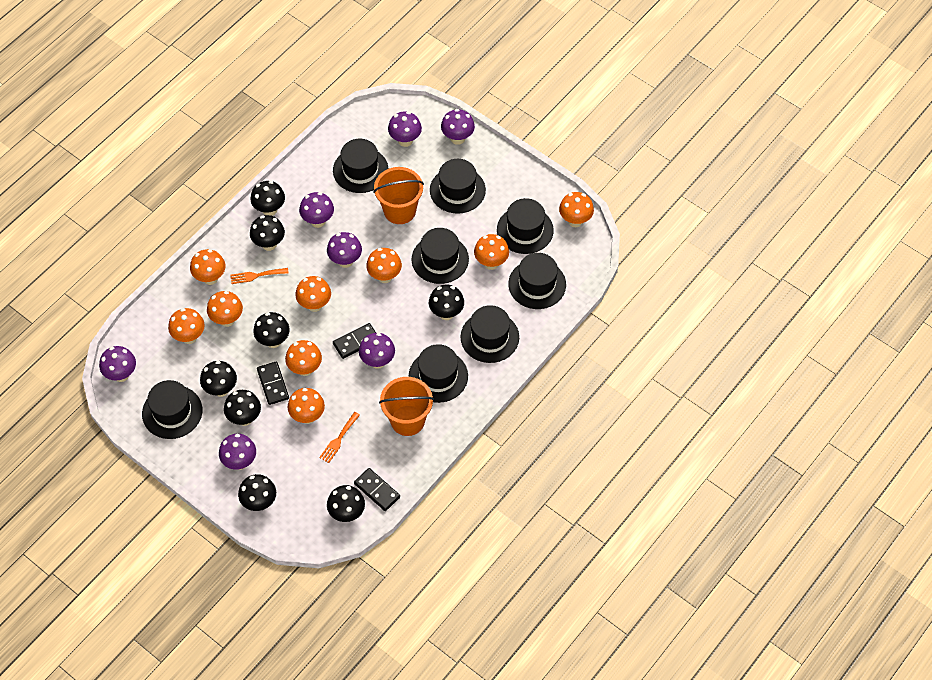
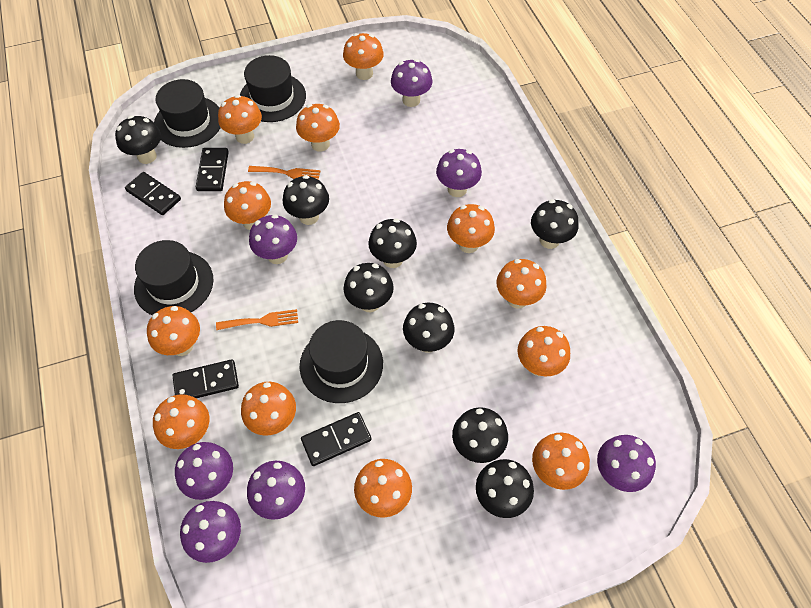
black domino: 3 -> 4
black hat: 8 -> 4
orange bucket: 2 -> 0
orange mushroom: 9 -> 12

